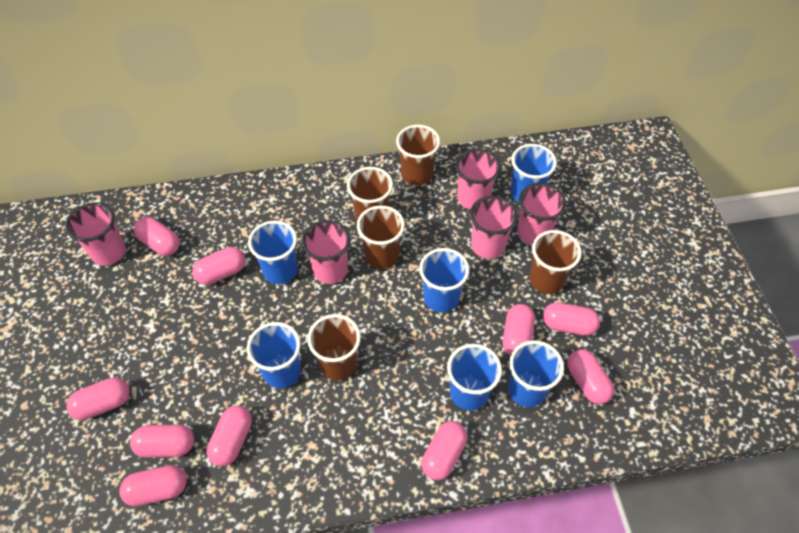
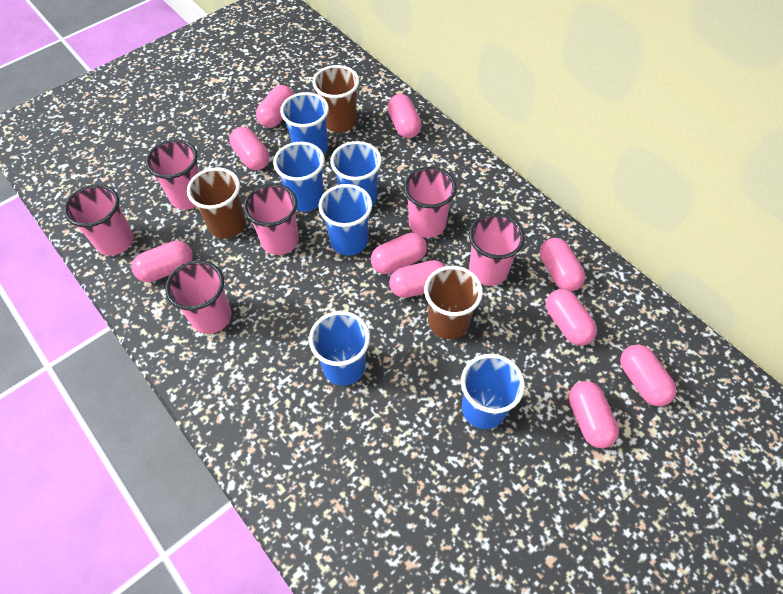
brown cup: 5 -> 3
pink cup: 5 -> 6

